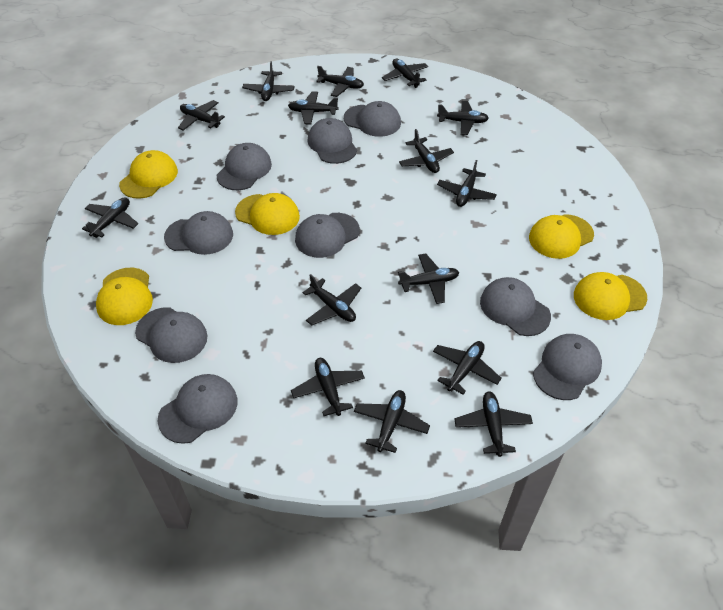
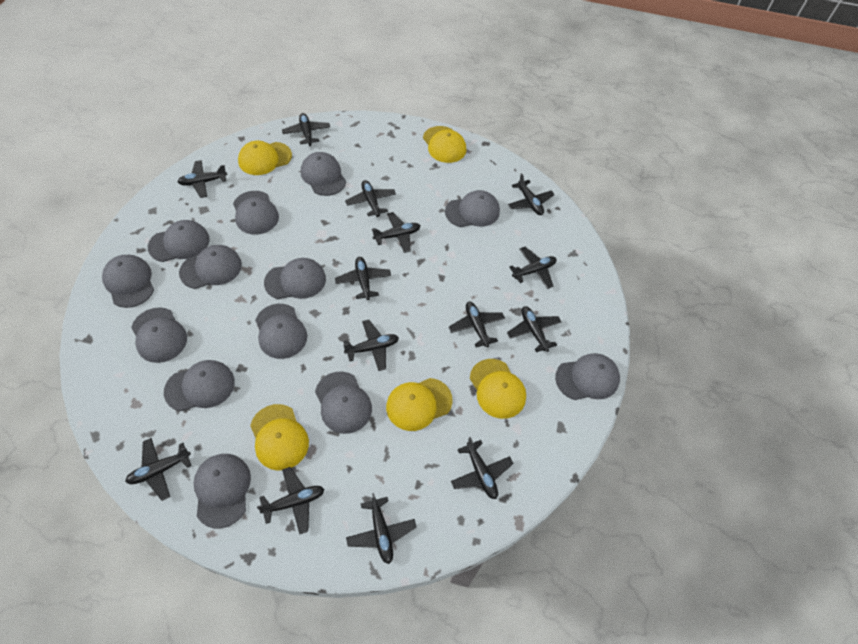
black plane: 15 -> 14
grey cap: 9 -> 13

